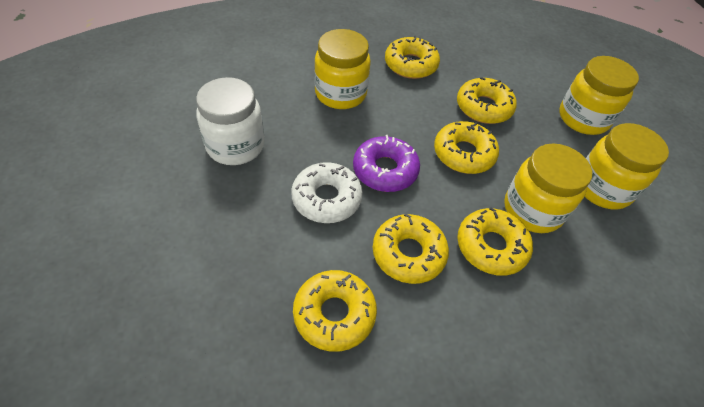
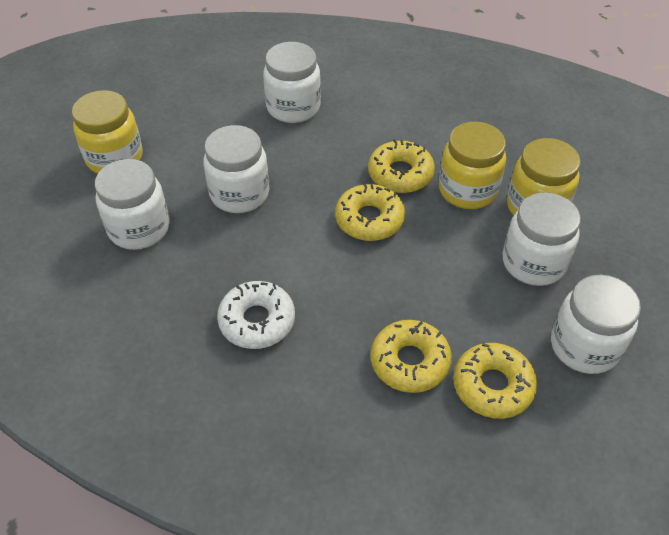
purple donut: 1 -> 0
white jar: 1 -> 5
yellow donut: 6 -> 4
yellow jar: 4 -> 3

